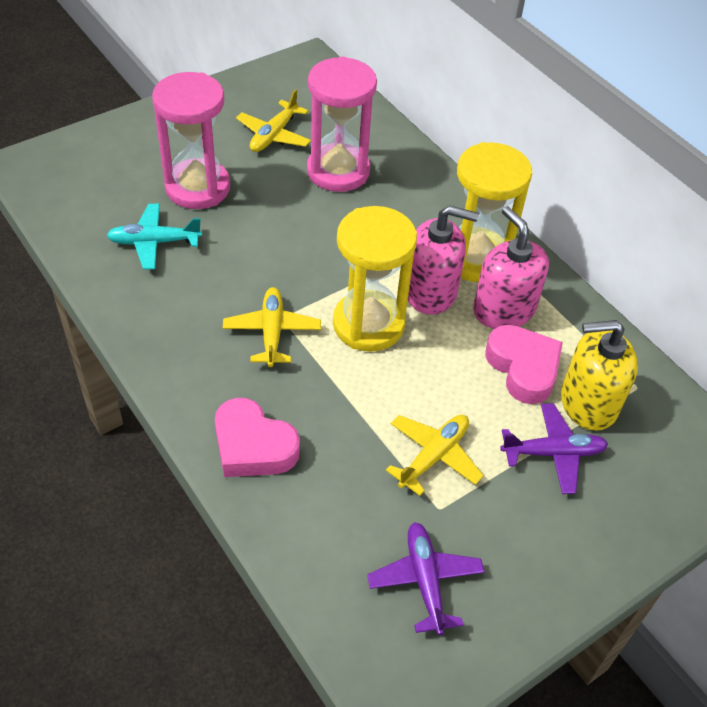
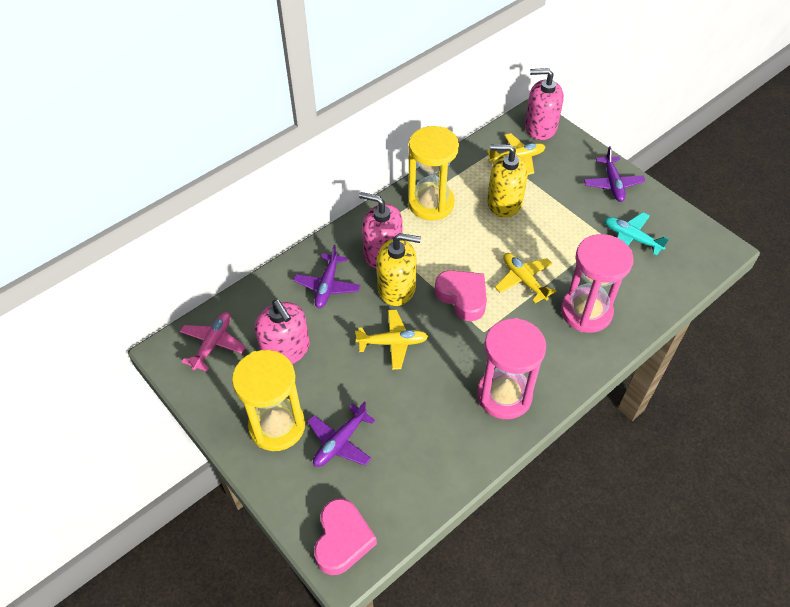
pink plane: 0 -> 1
pink soap dispenser: 2 -> 3
purple plane: 2 -> 3
yellow soap dispenser: 1 -> 2

